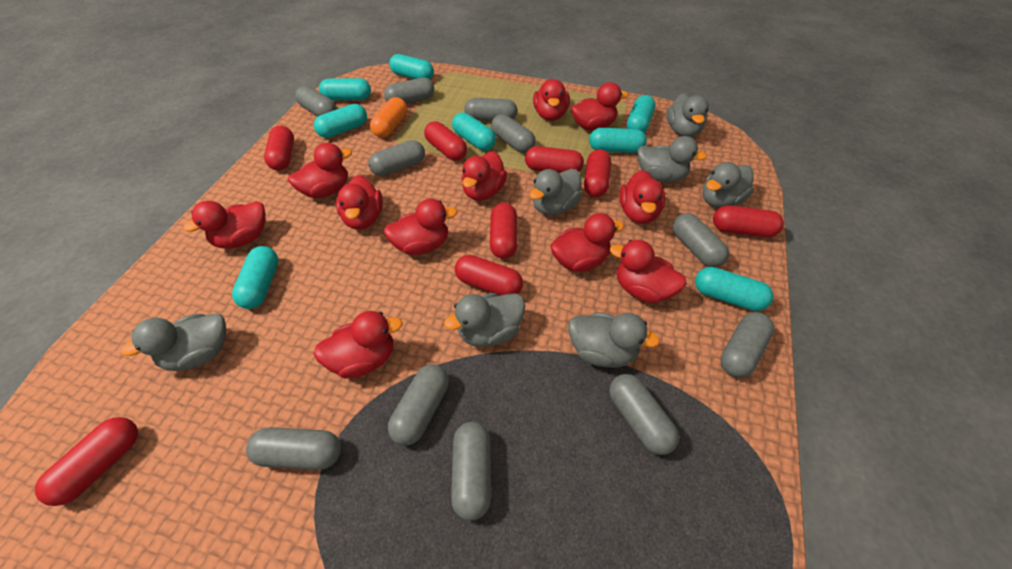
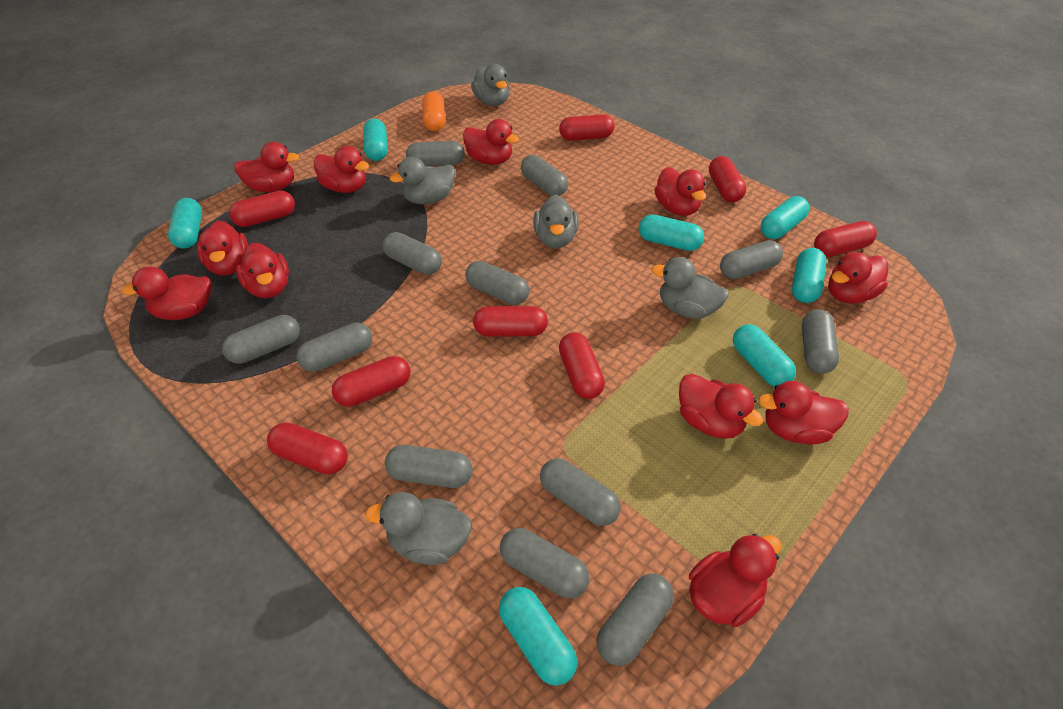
grey capsule: 11 -> 12
grey duck: 7 -> 5
turquoise capsule: 8 -> 7

